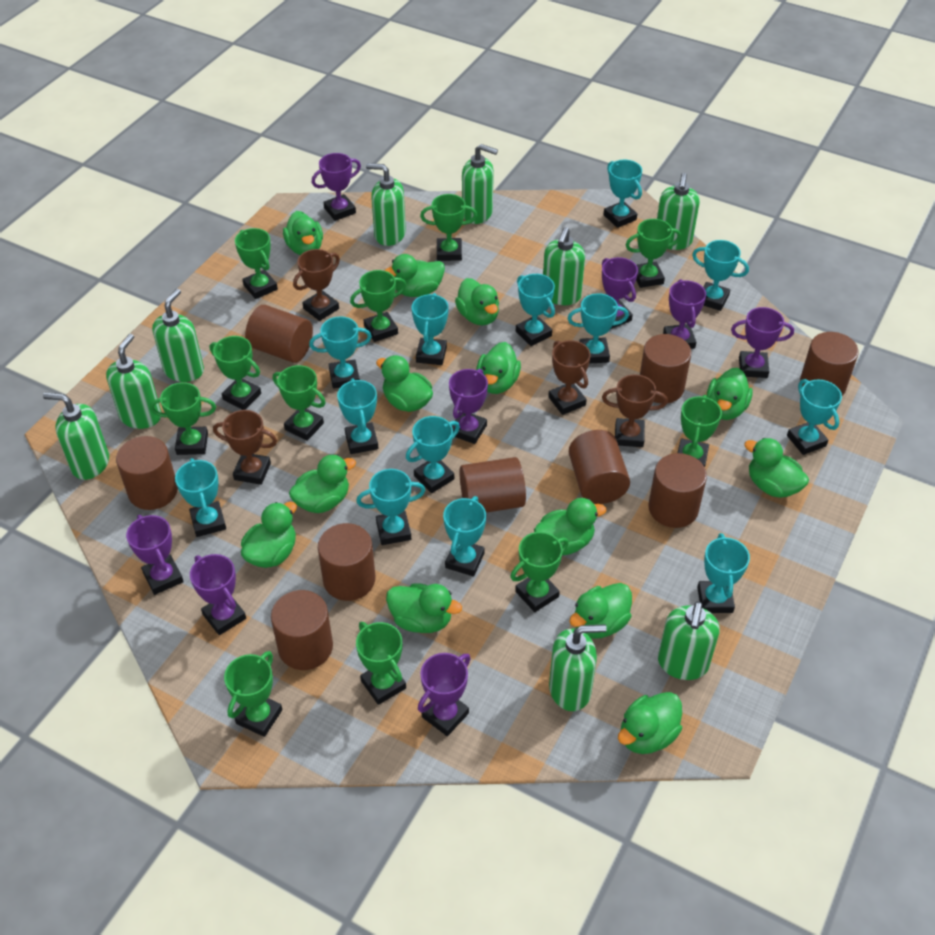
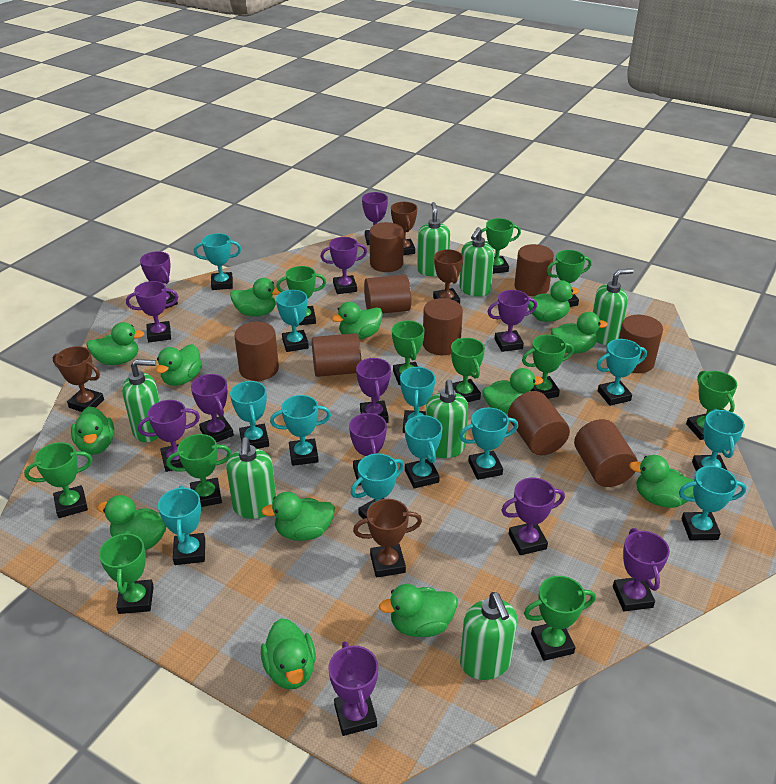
green soap dispenser: 9 -> 7
purple trophy: 8 -> 12
turquoise trophy: 13 -> 12

